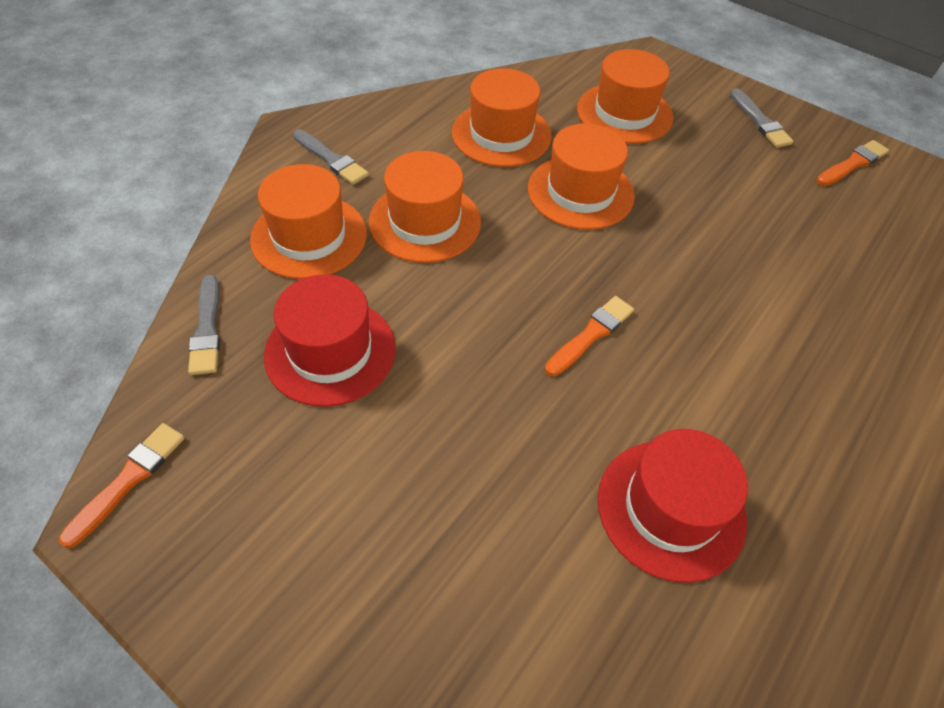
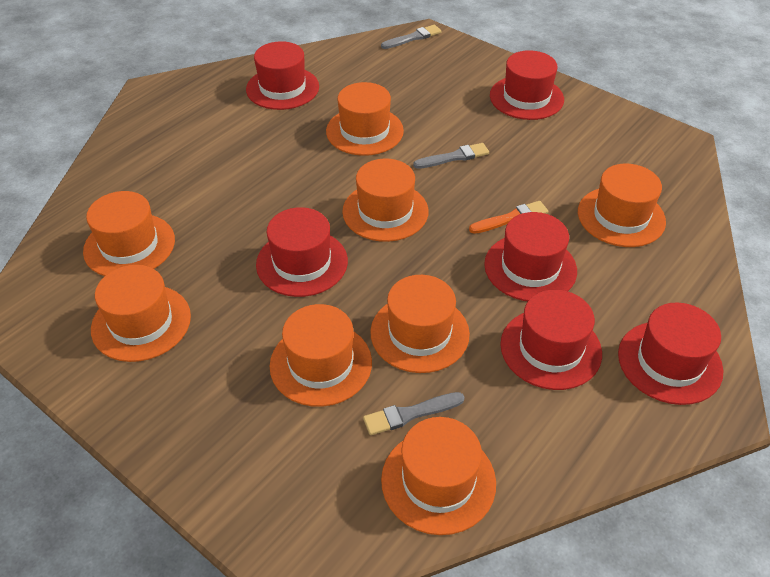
orange brush: 3 -> 1
orange hat: 5 -> 8
red hat: 2 -> 6

